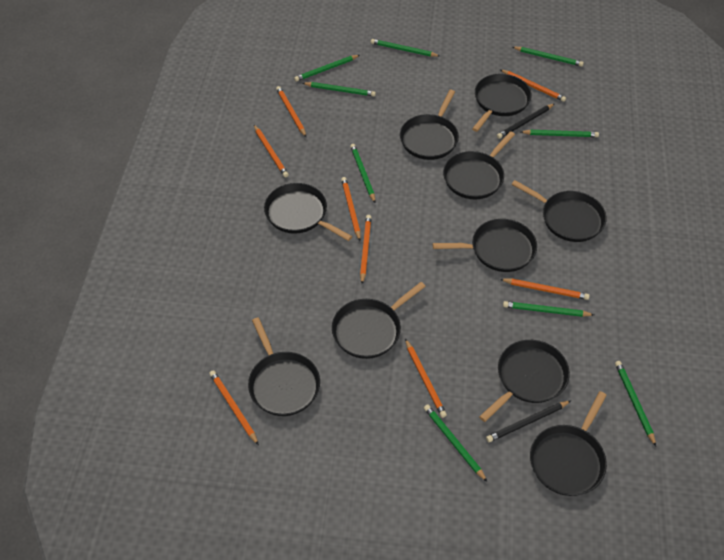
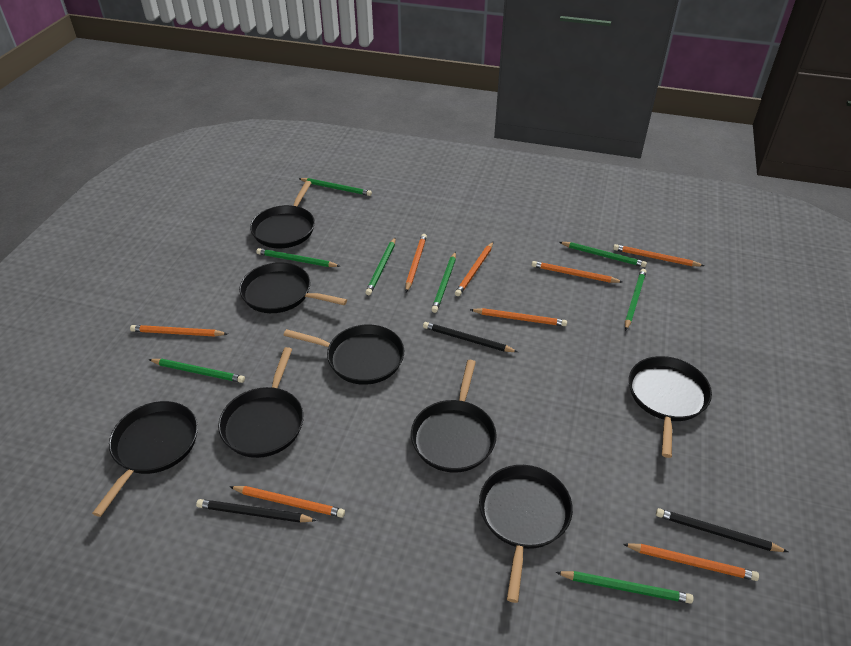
black pan: 10 -> 8
black pencil: 2 -> 3
green pencil: 9 -> 8

